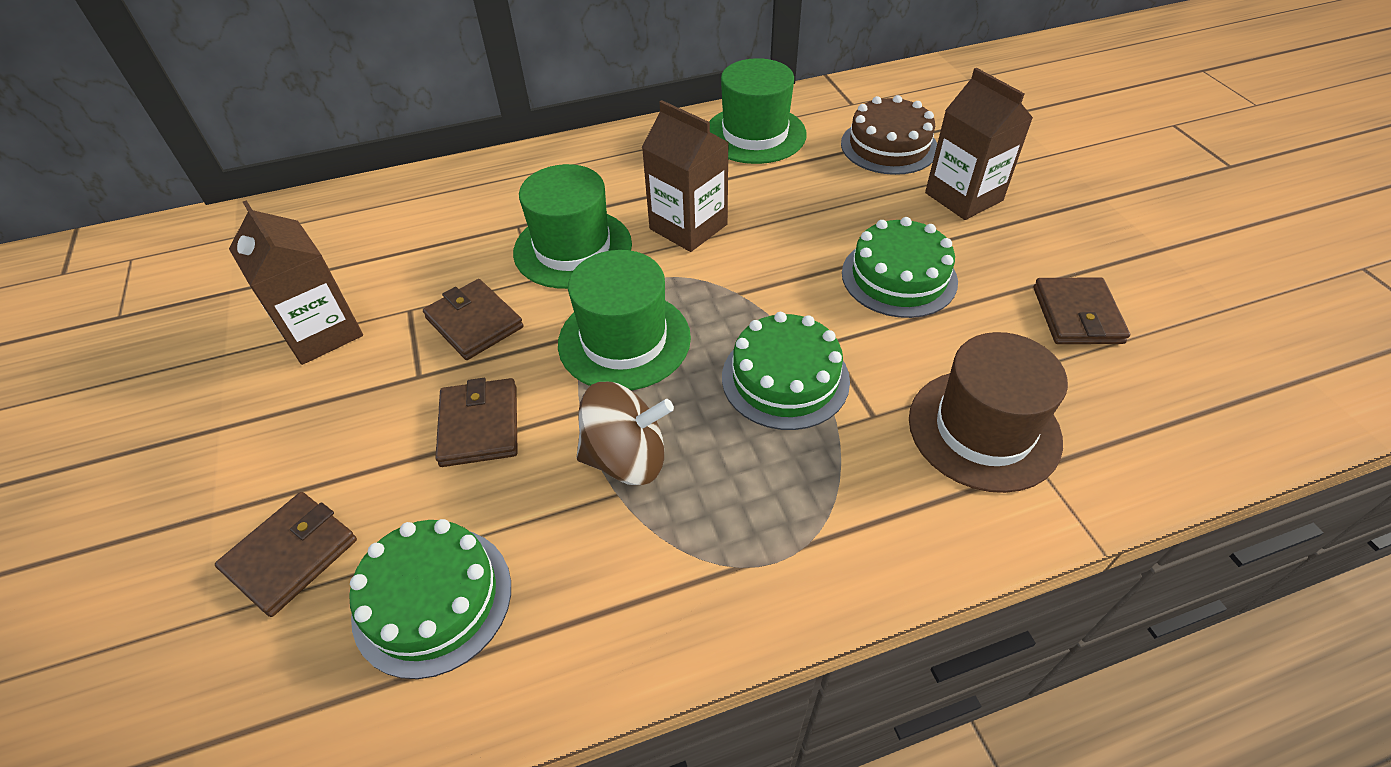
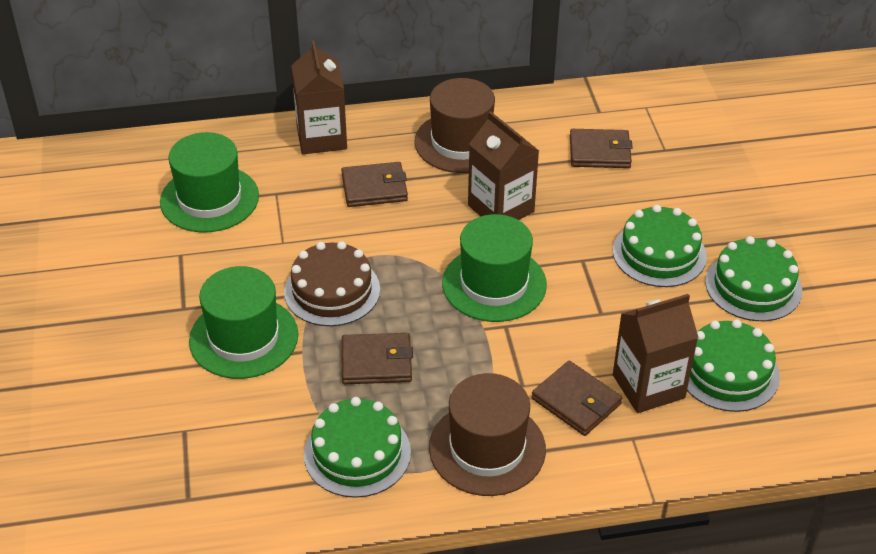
brown hat: 1 -> 2
brown spinning top: 1 -> 0
green cake: 3 -> 4

